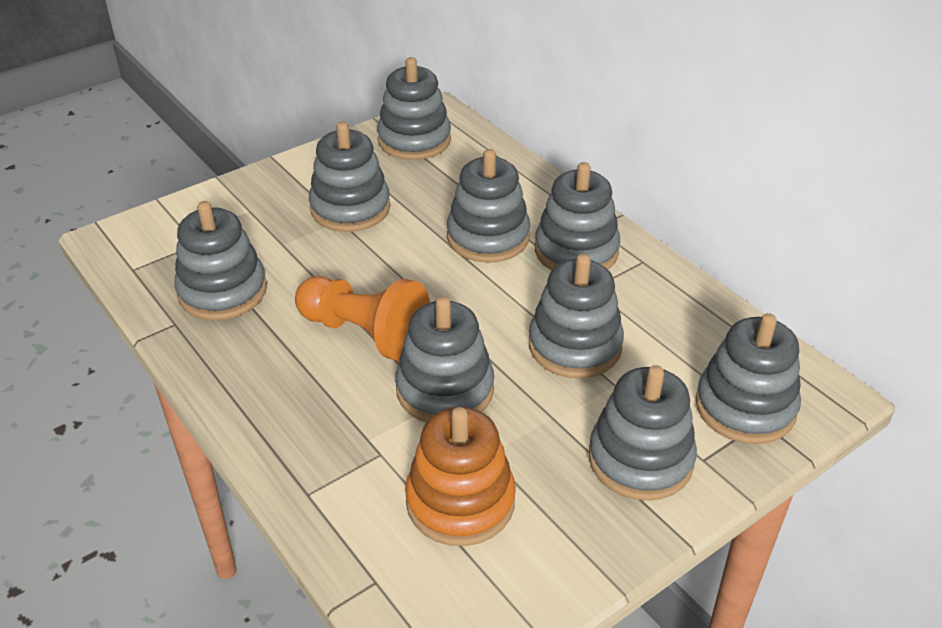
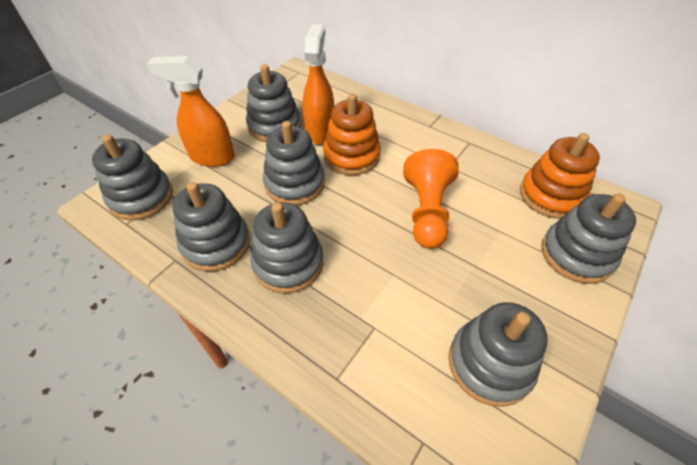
grey stacking toy: 9 -> 7
orange spray bottle: 0 -> 2
orange stacking toy: 1 -> 2

